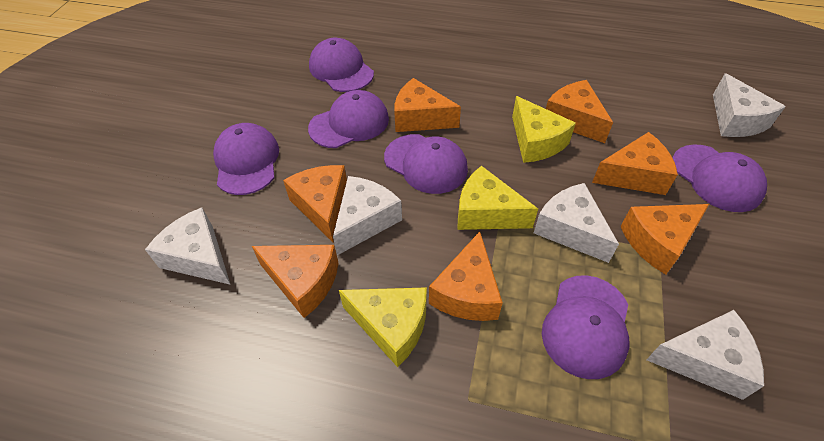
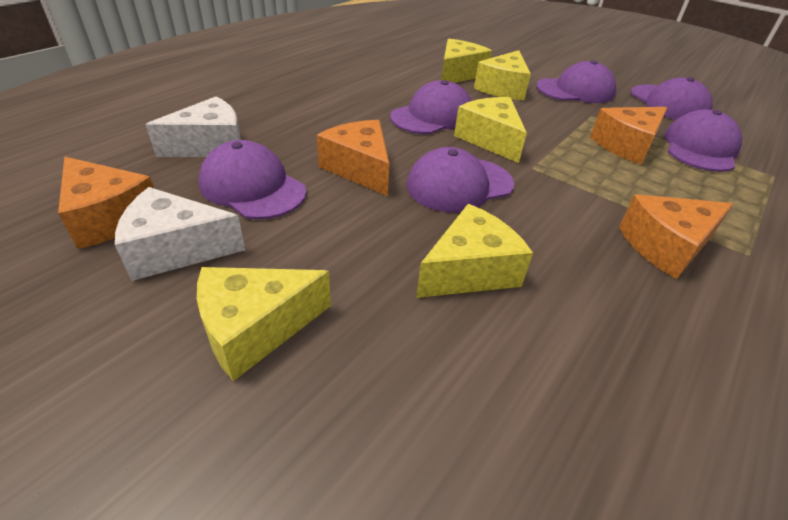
orange cheese: 7 -> 4
white cheese: 5 -> 2
yellow cheese: 3 -> 5

